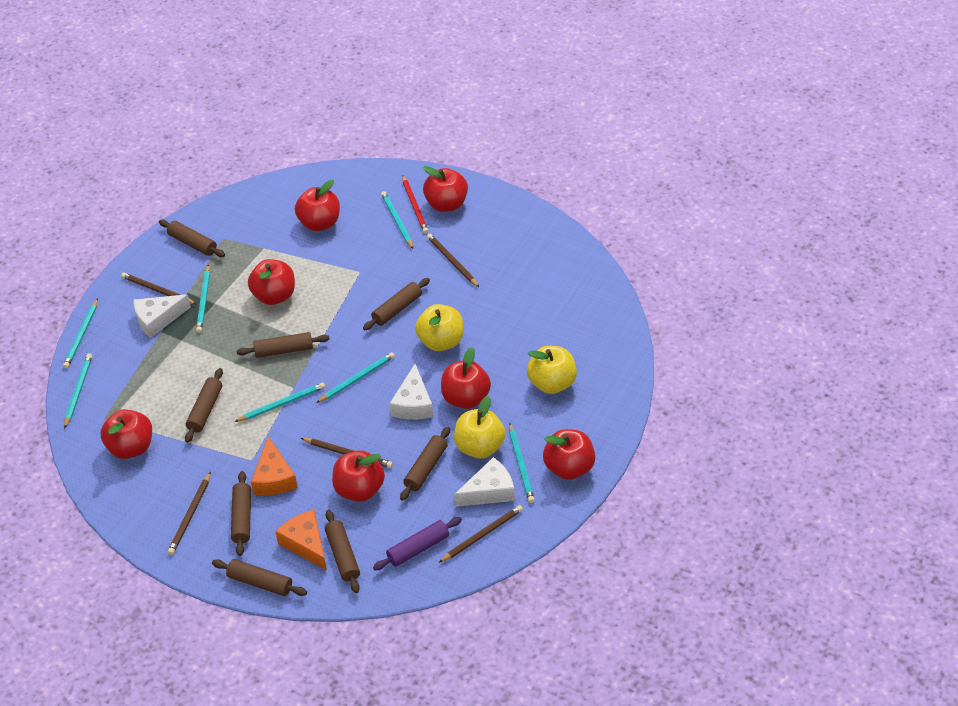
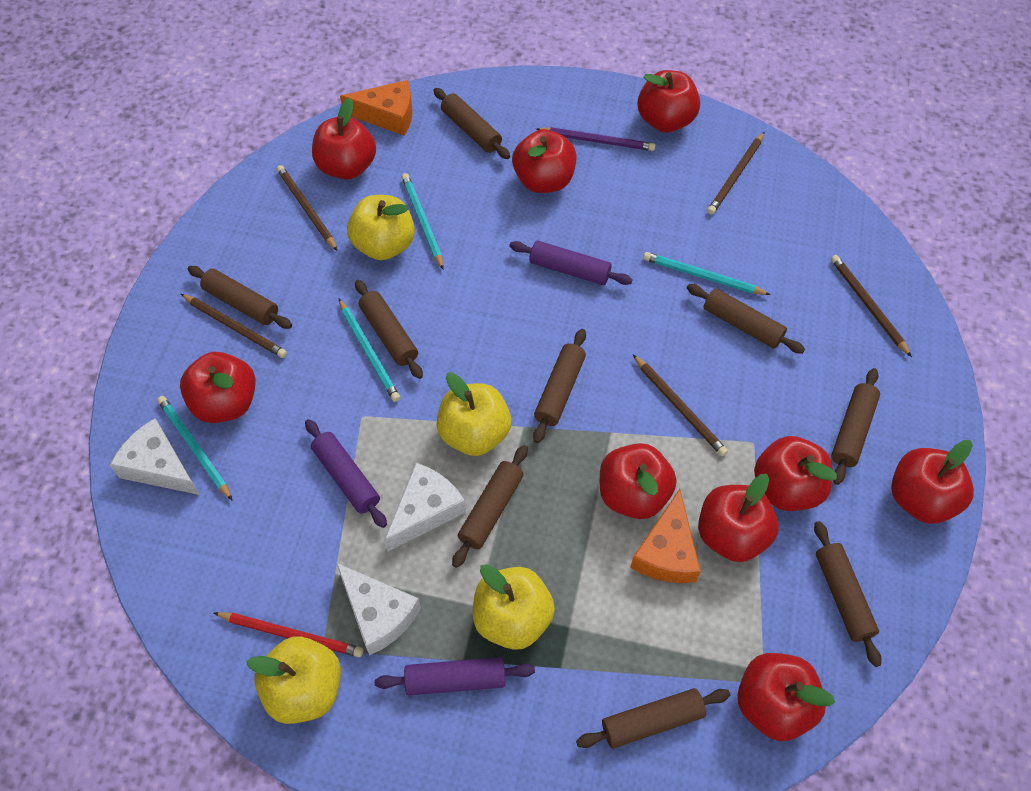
brown rolling pin: 8 -> 9
purple pencil: 0 -> 1
purple rolling pin: 1 -> 3
red apple: 7 -> 9
turquoise pencil: 7 -> 4
yellow apple: 3 -> 4

